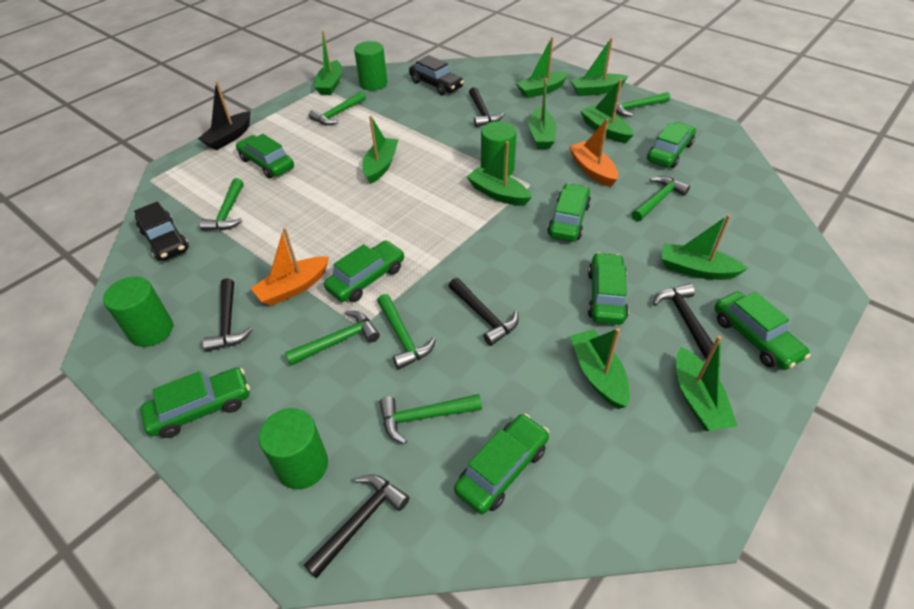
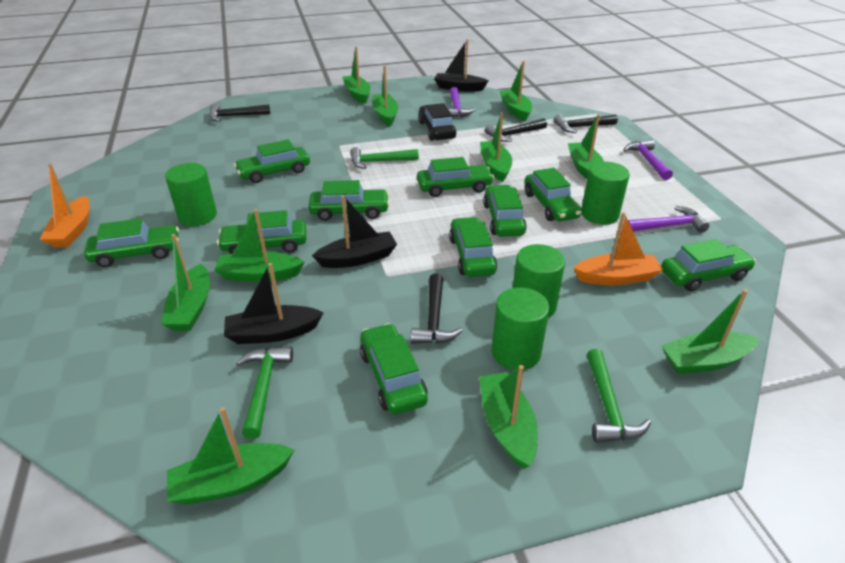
black boat: 1 -> 3
black car: 2 -> 1
black hammer: 5 -> 4
green car: 8 -> 10
green hammer: 7 -> 3
purple hammer: 0 -> 3

